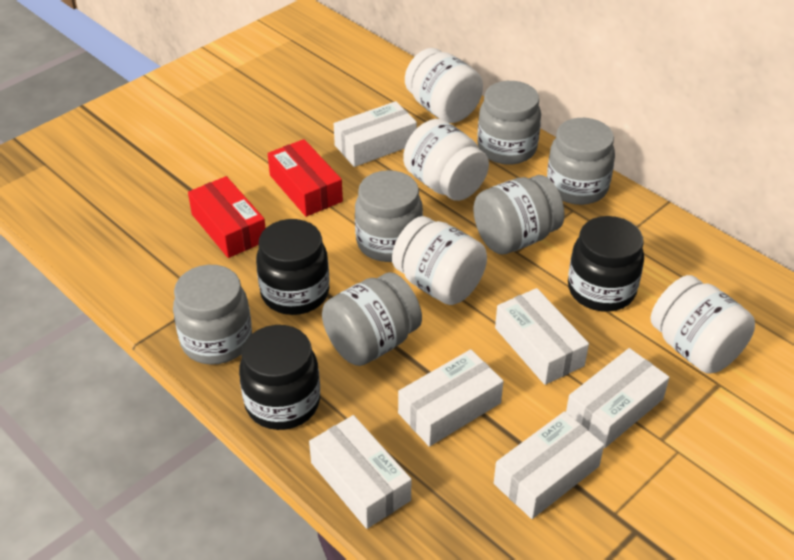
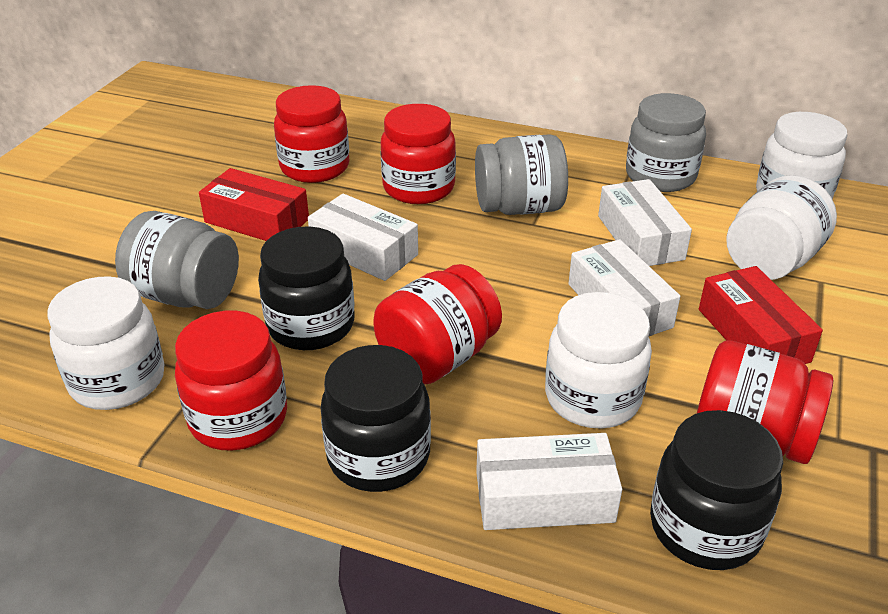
grey jar: 6 -> 3
red jar: 0 -> 5
white box: 6 -> 4

